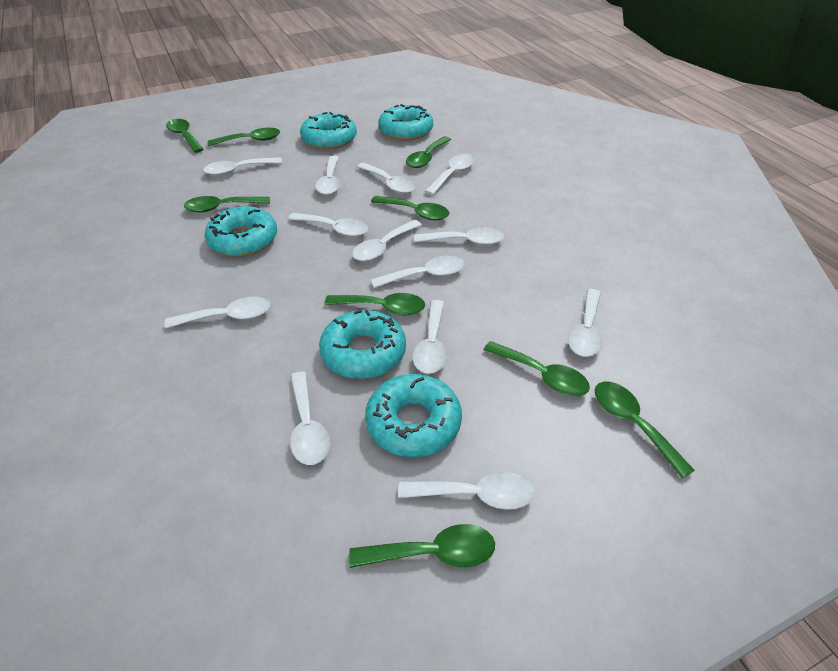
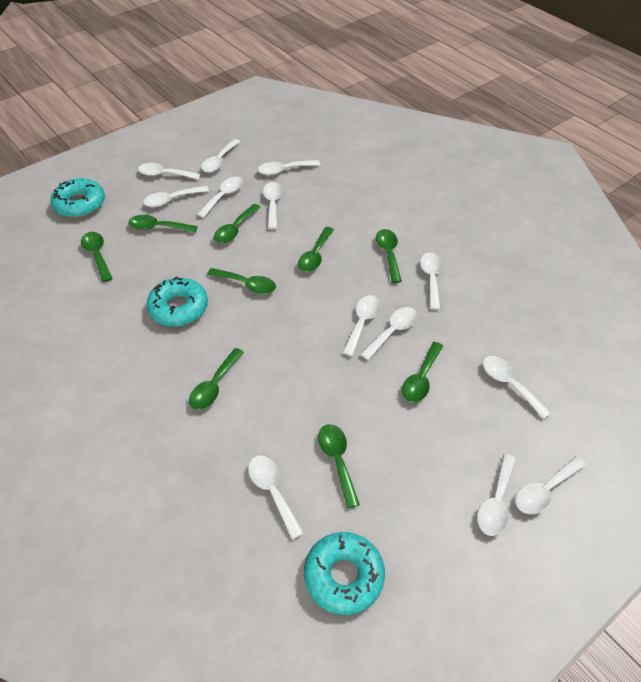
turquoise donut: 5 -> 3

